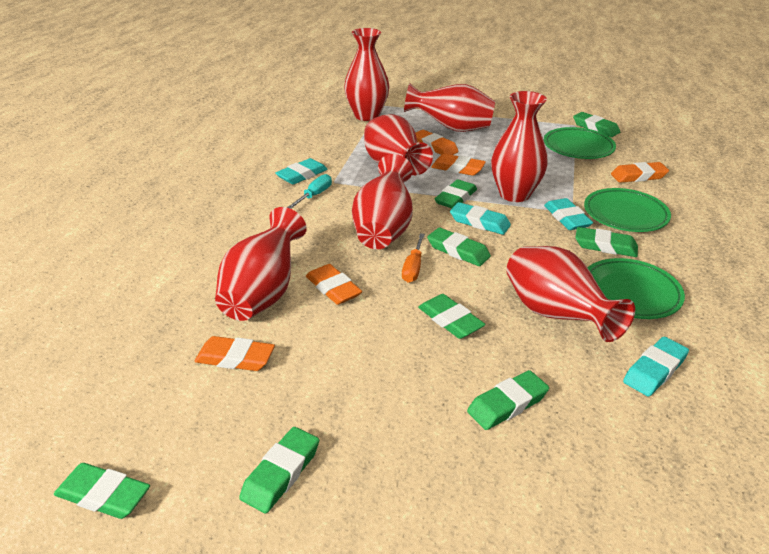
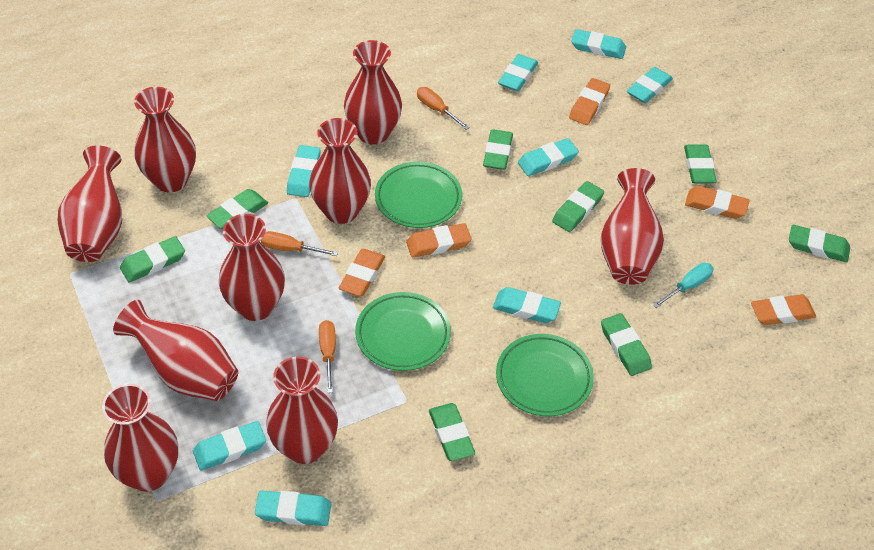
orange screwdriver: 1 -> 3
red vase: 7 -> 9
turquoise eraser: 4 -> 8

